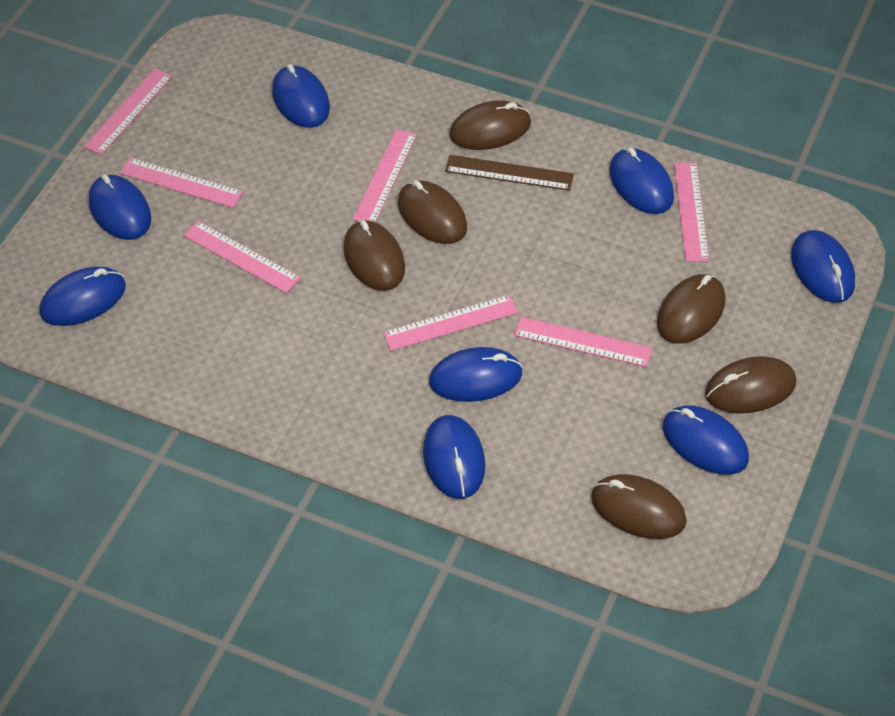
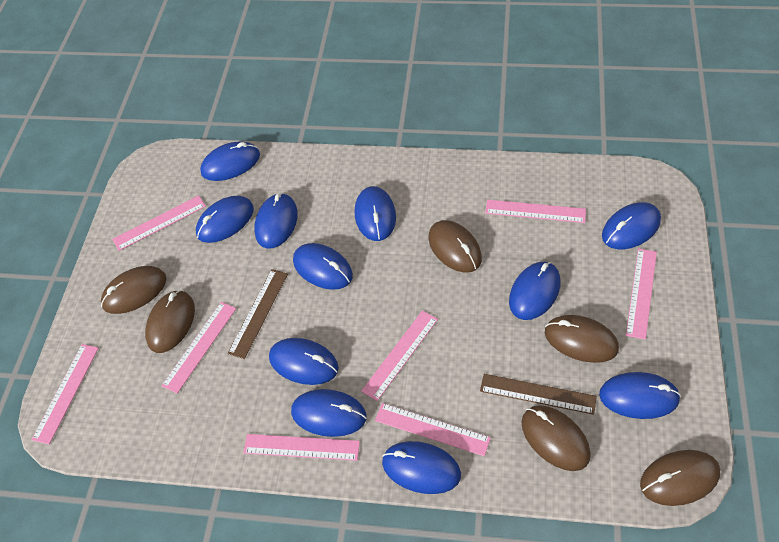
blue mouse: 8 -> 11
brown ruler: 1 -> 2
pink ruler: 7 -> 8

